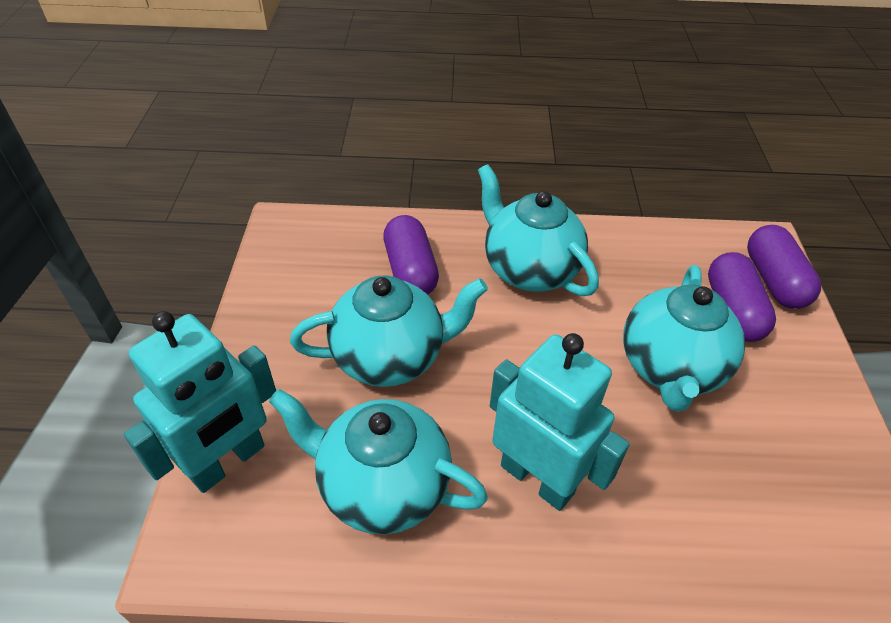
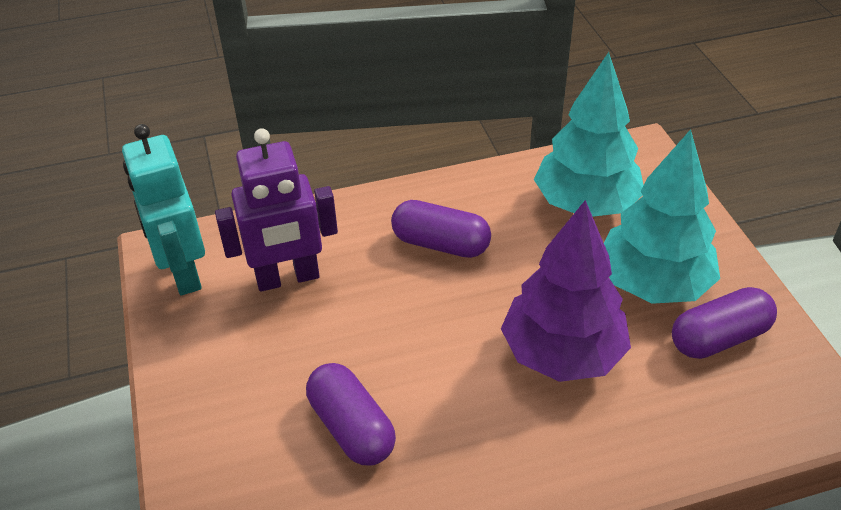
purple robot: 0 -> 1
purple tree: 0 -> 1
turquoise robot: 2 -> 1
turquoise teapot: 4 -> 0
turquoise tree: 0 -> 2

